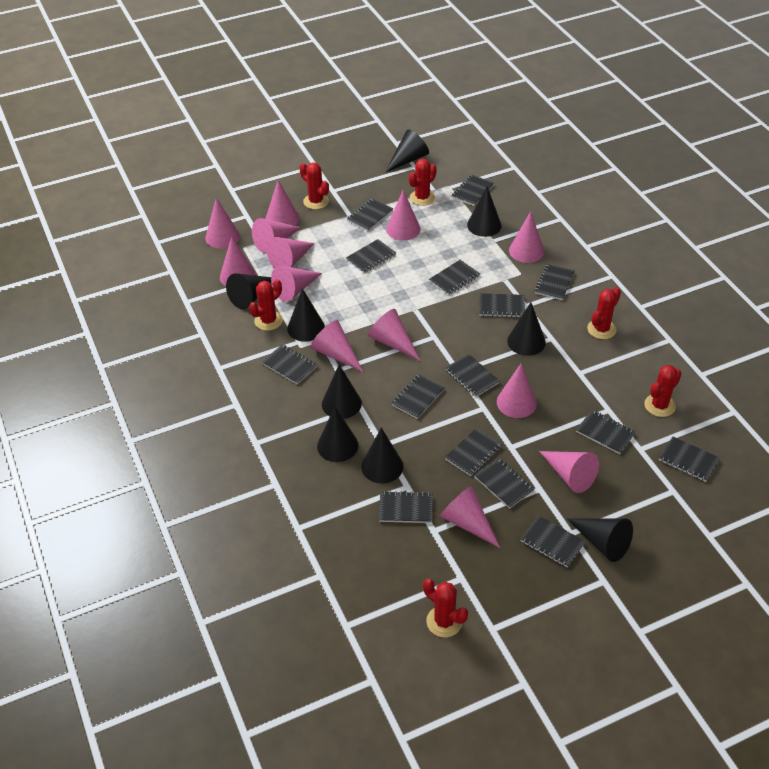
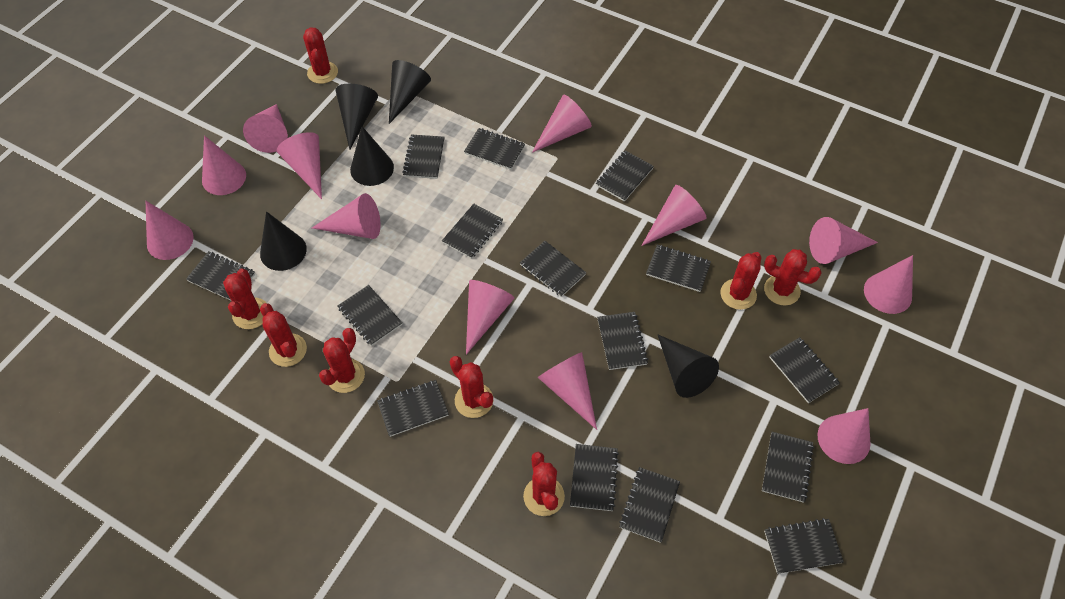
black cone: 9 -> 5
pink cone: 13 -> 12
red cactus: 6 -> 8

